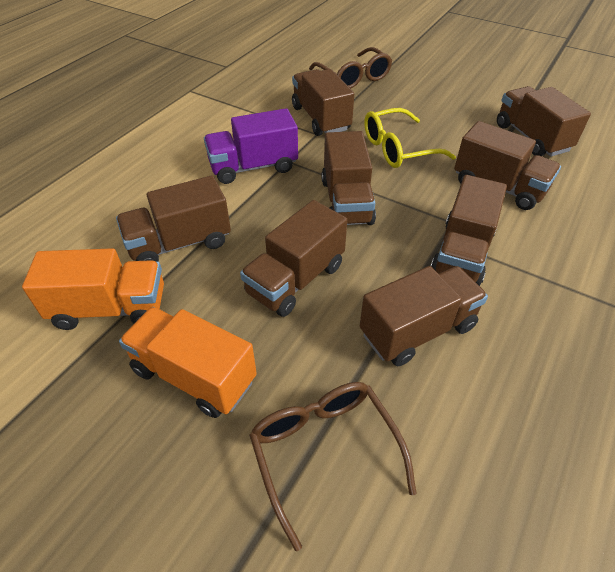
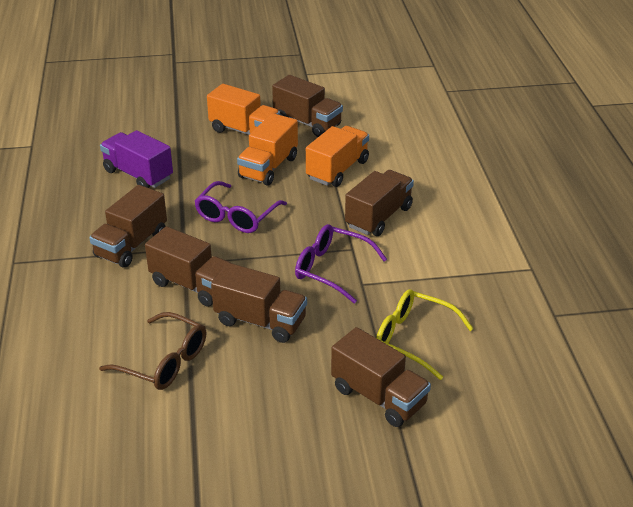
brown glasses: 2 -> 1
brown truck: 8 -> 6
orange truck: 2 -> 3
purple glasses: 0 -> 2

